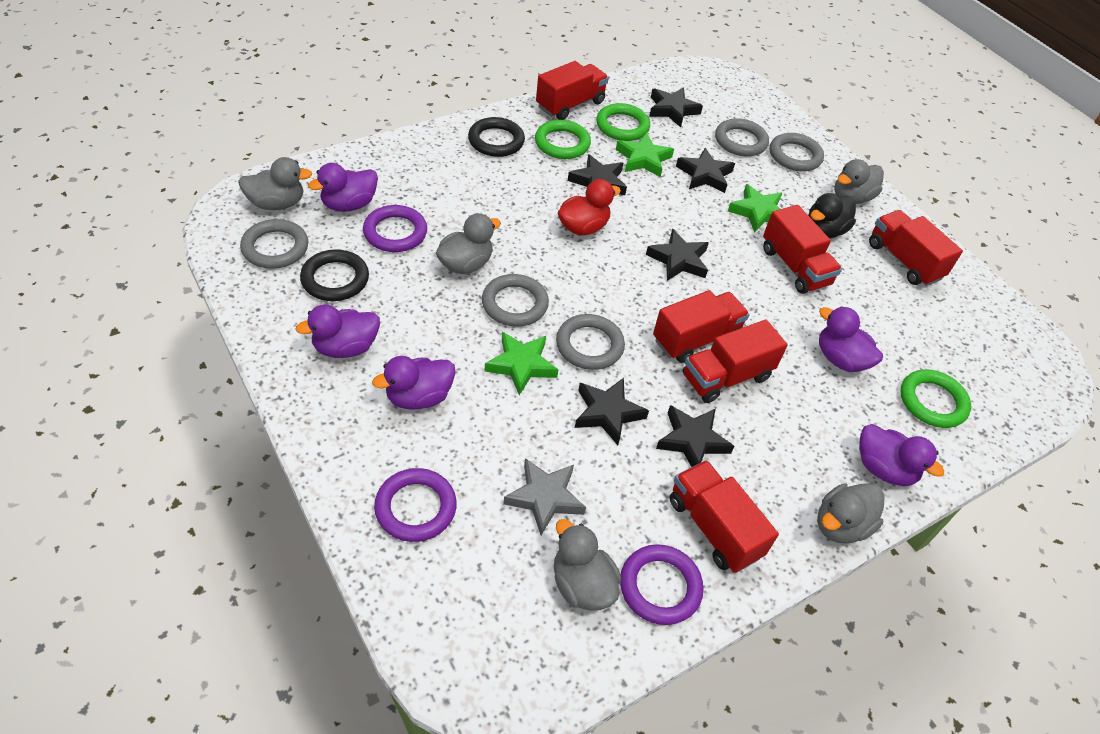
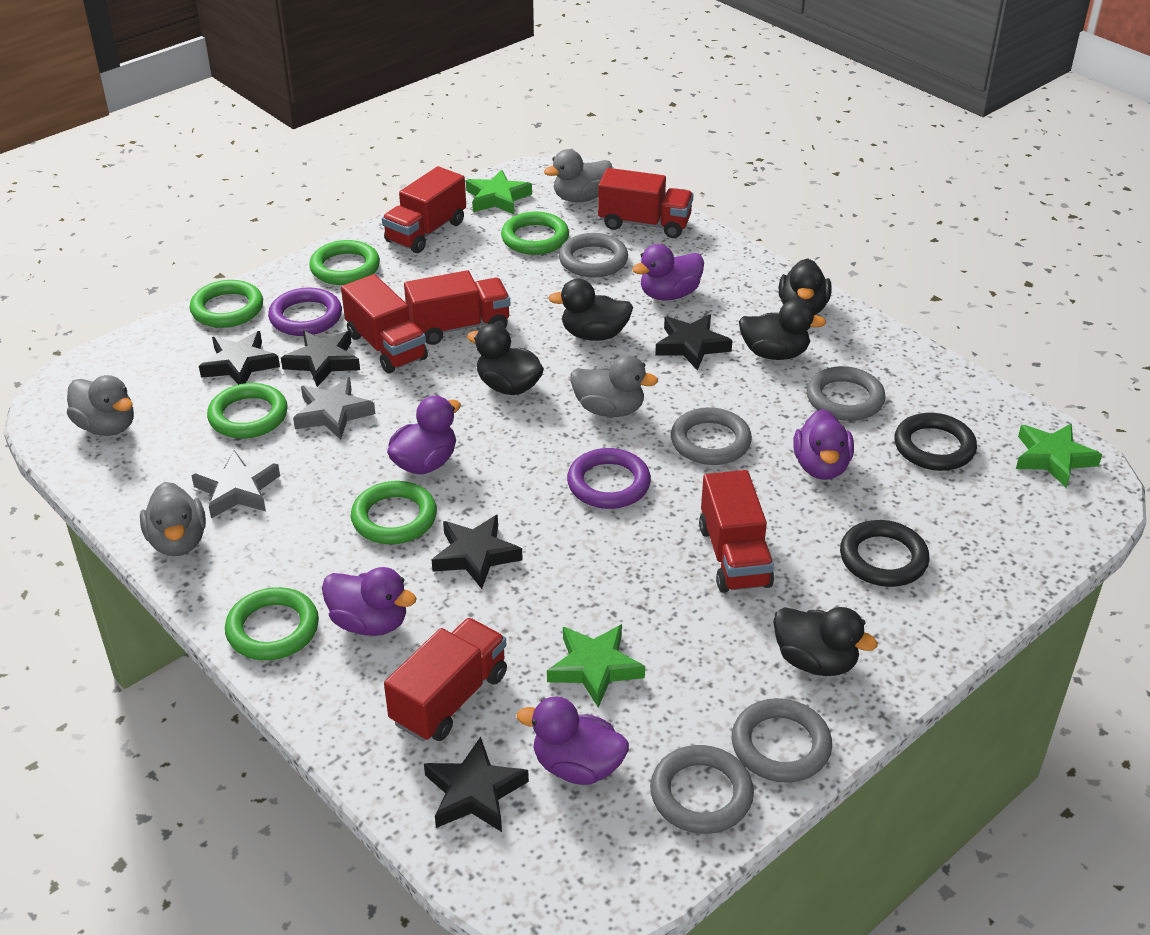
black duck: 1 -> 5
black star: 6 -> 5
green ring: 3 -> 6
grey duck: 5 -> 4
grey star: 1 -> 2
purple ring: 3 -> 2
red duck: 1 -> 0

